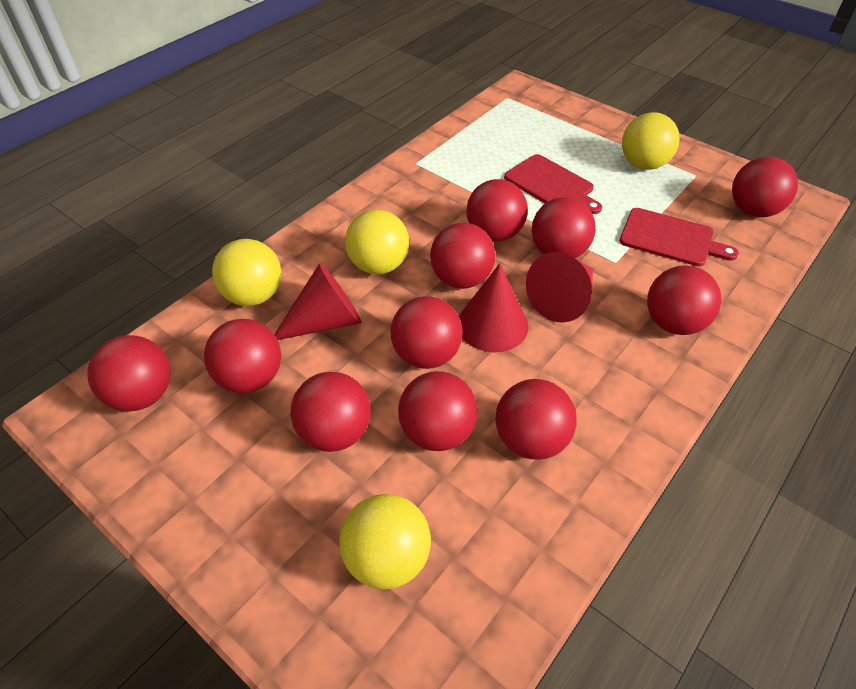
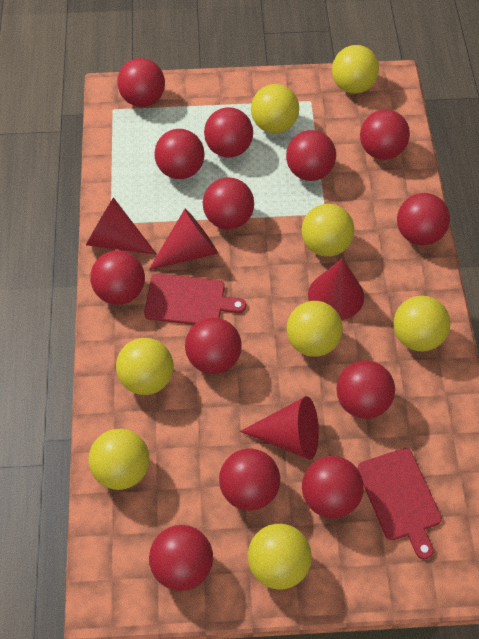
red ball: 11 -> 13
red cone: 3 -> 4
yellow ball: 4 -> 8

